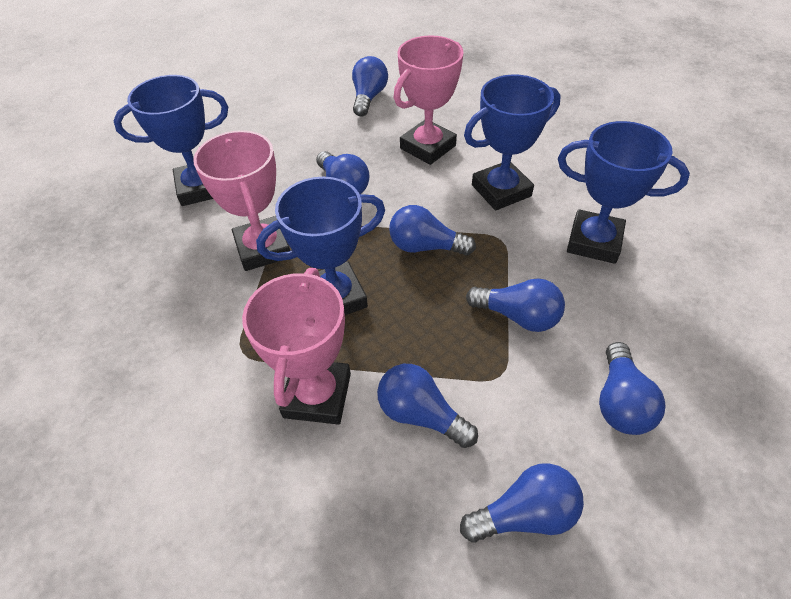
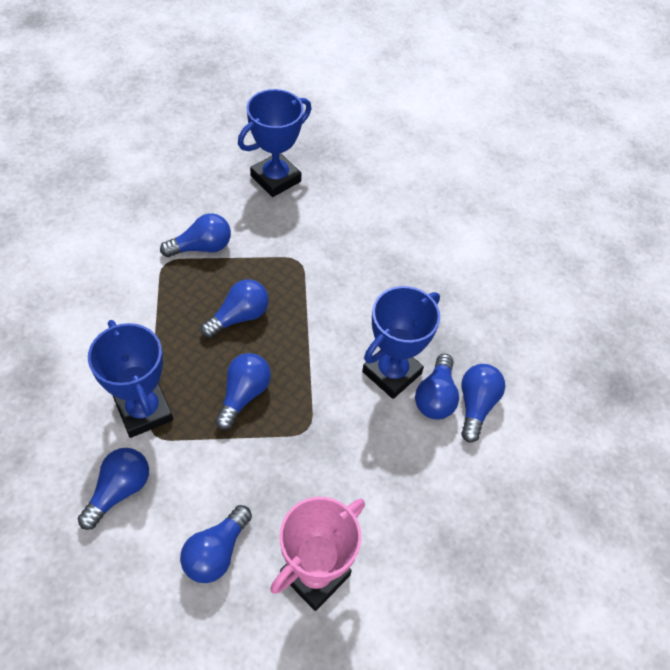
blue trophy: 4 -> 3
pink trophy: 3 -> 1

